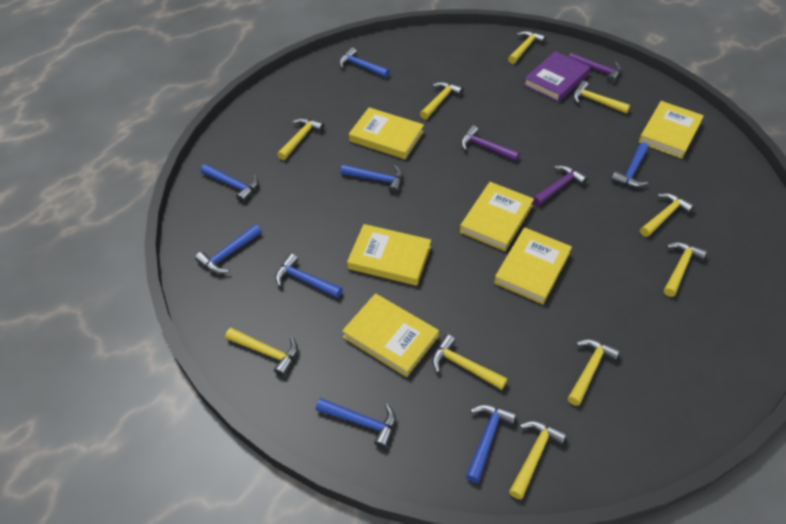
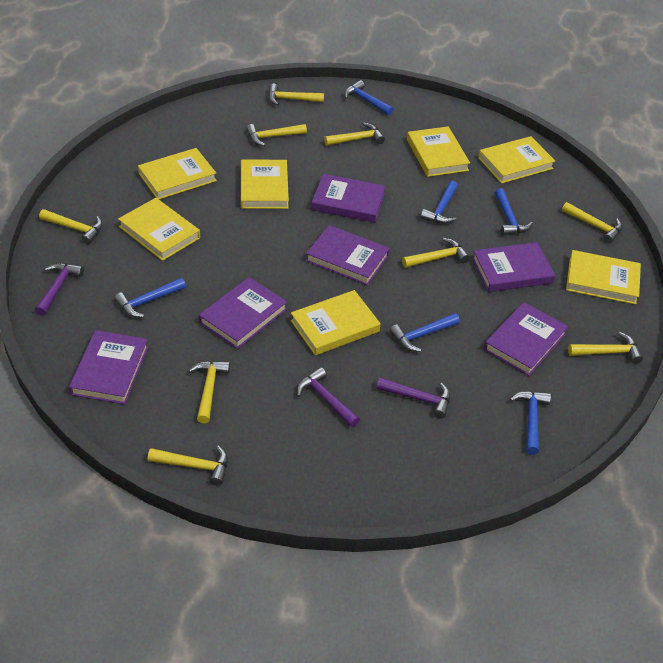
blue hammer: 8 -> 6
purple book: 1 -> 6
yellow book: 6 -> 7
yellow hammer: 10 -> 9

